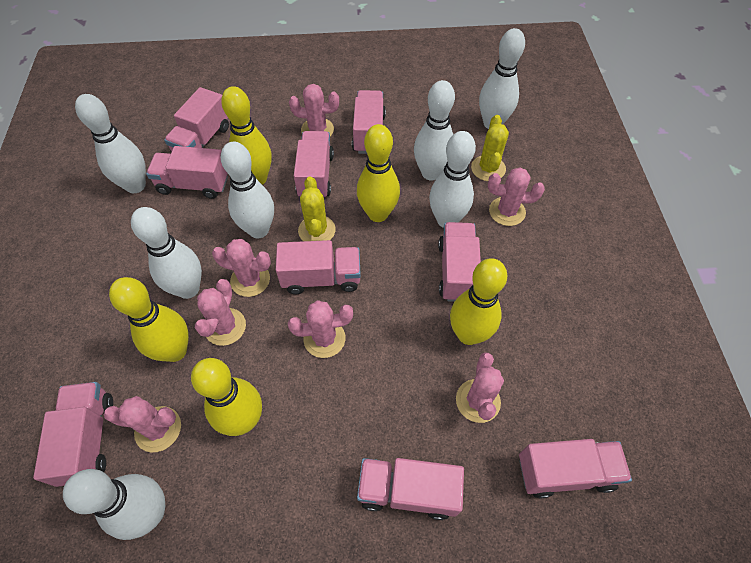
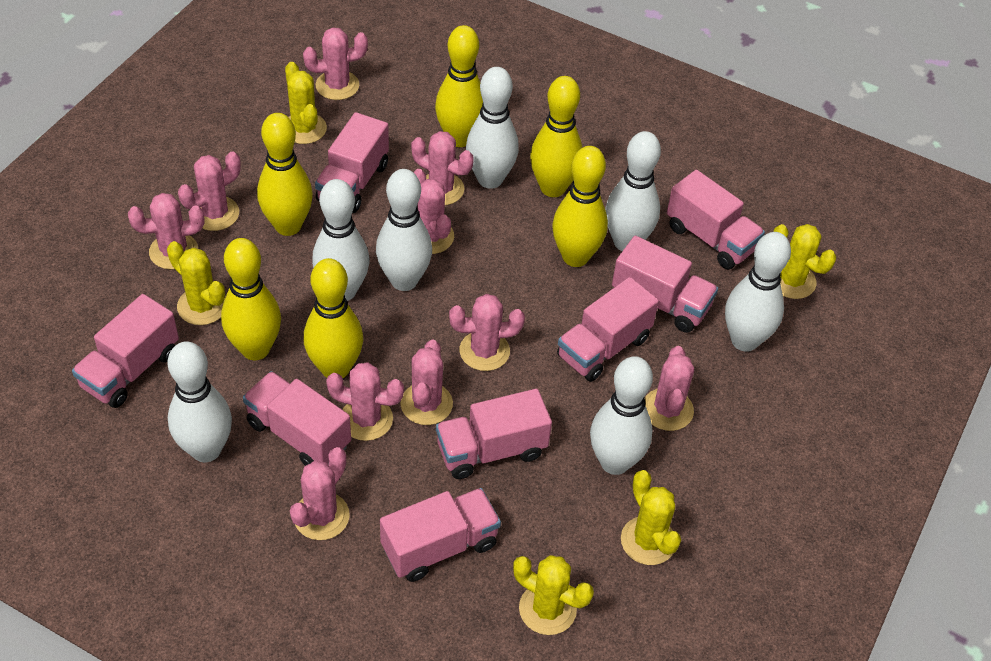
pink cactus: 7 -> 10
pink truck: 9 -> 8
yellow bowling pin: 5 -> 6
yellow cactus: 2 -> 5

